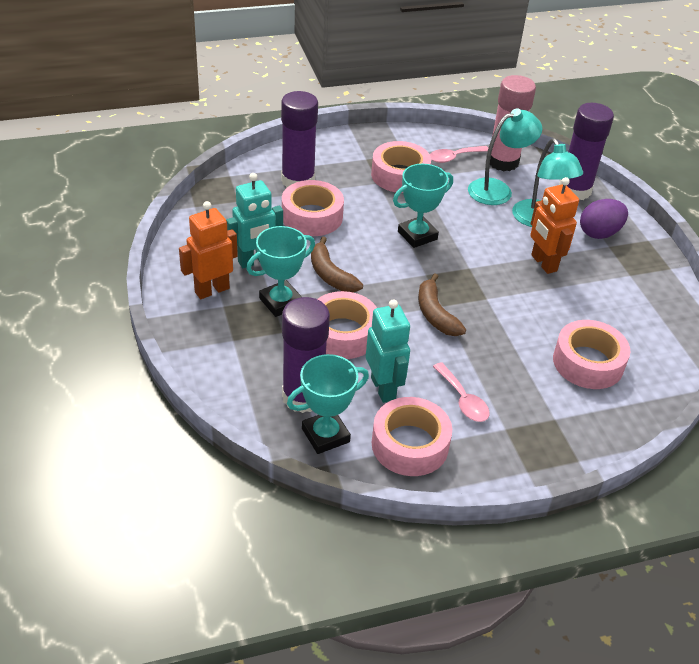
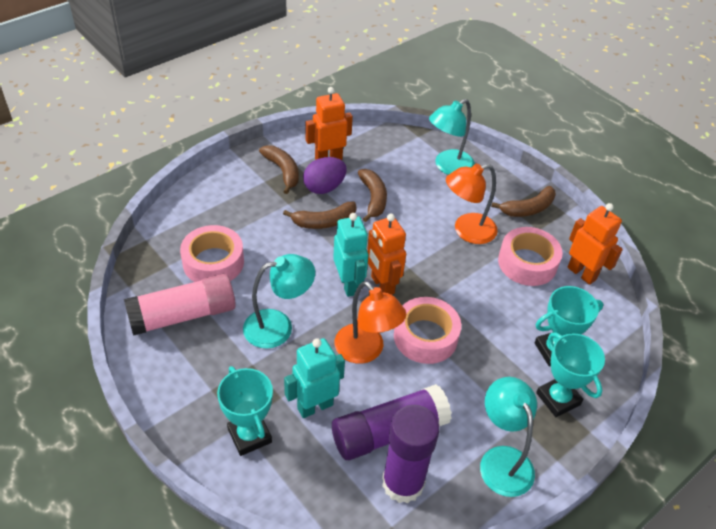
brown banana: 2 -> 4
orange lamp: 0 -> 2
orange robot: 2 -> 3
pink spoon: 2 -> 0
pink tape: 5 -> 3
purple glue stick: 3 -> 2
turquoise lamp: 2 -> 3

